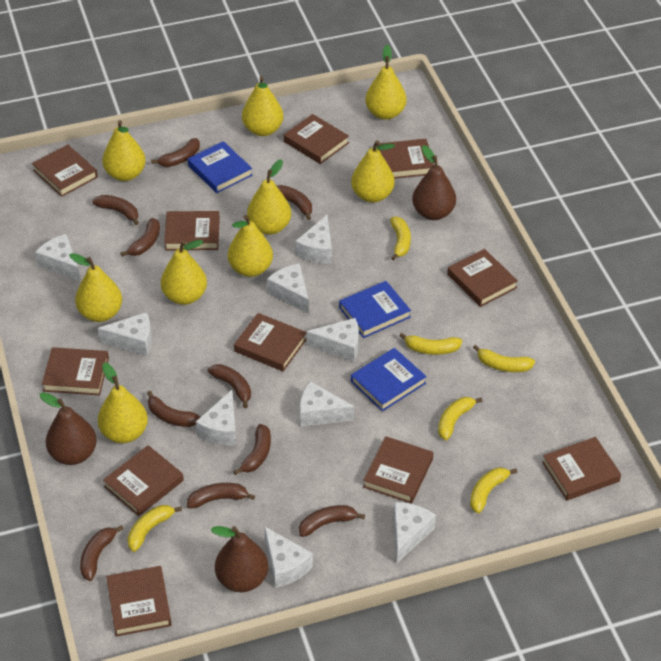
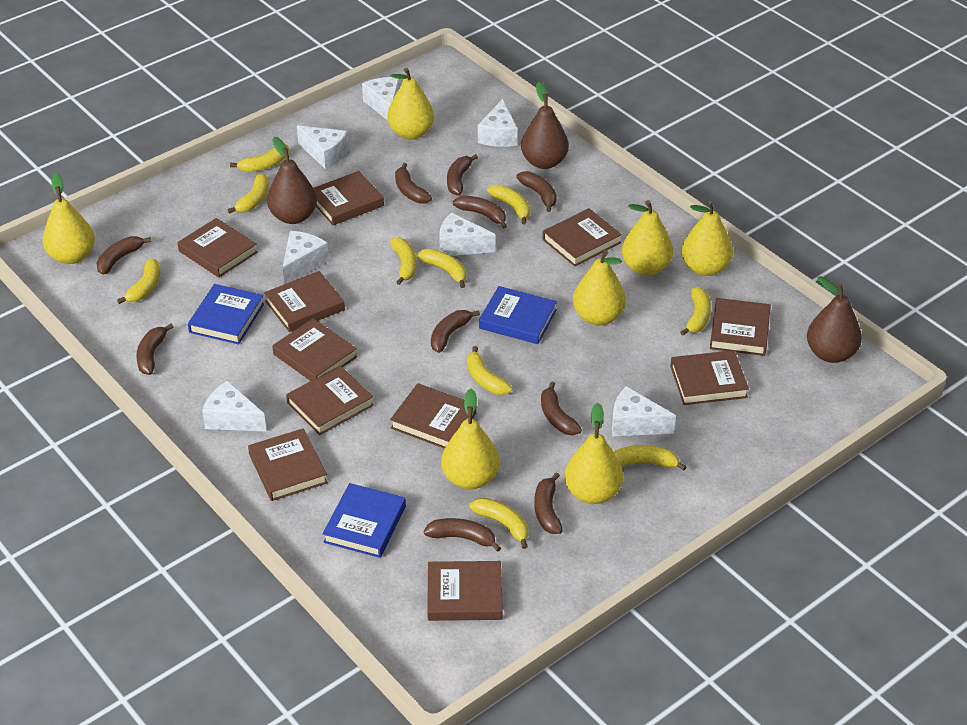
white cheese: 9 -> 7
yellow banana: 6 -> 10
yellow pear: 9 -> 7

